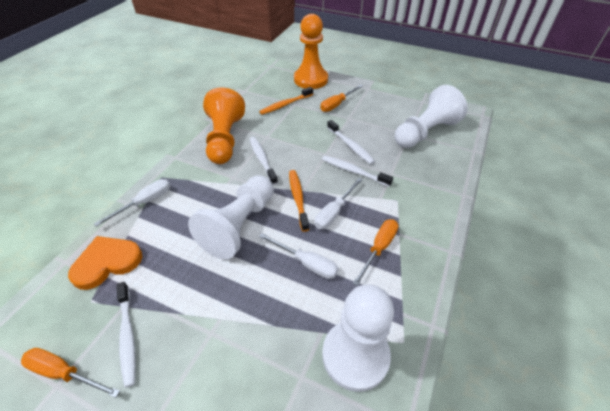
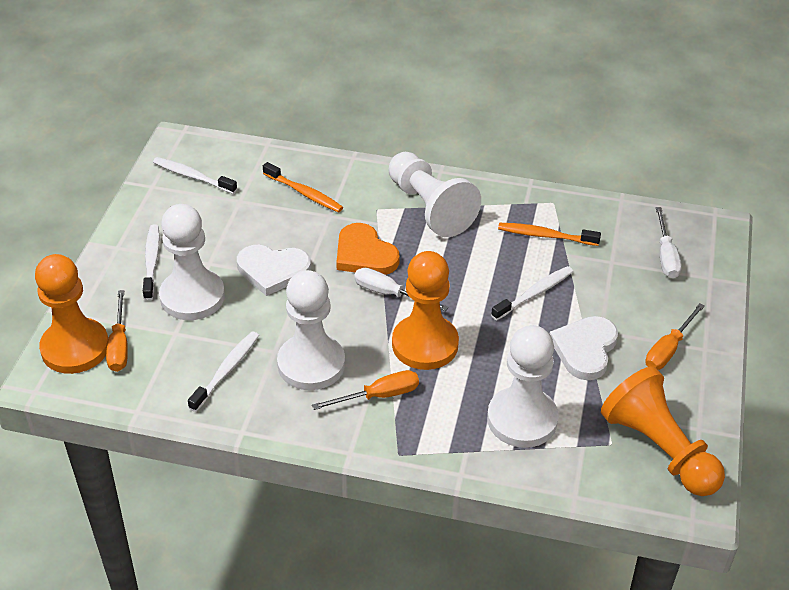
orange pawn: 2 -> 3
white heart: 0 -> 2
white pawn: 3 -> 4
white screwdriver: 3 -> 2

